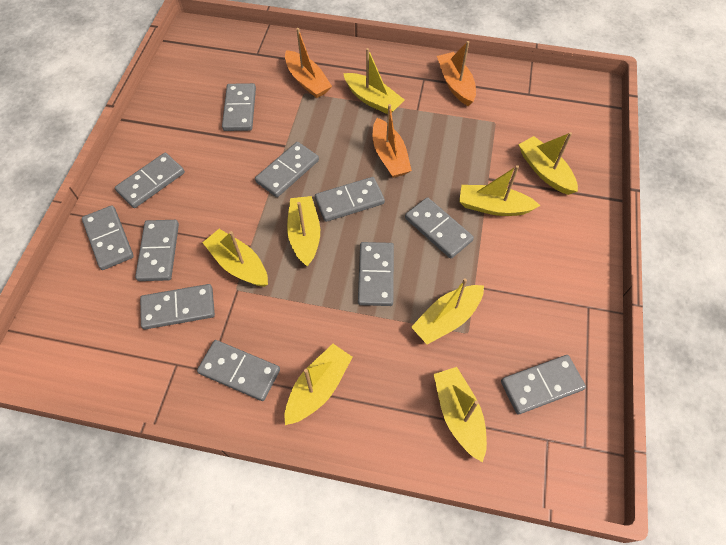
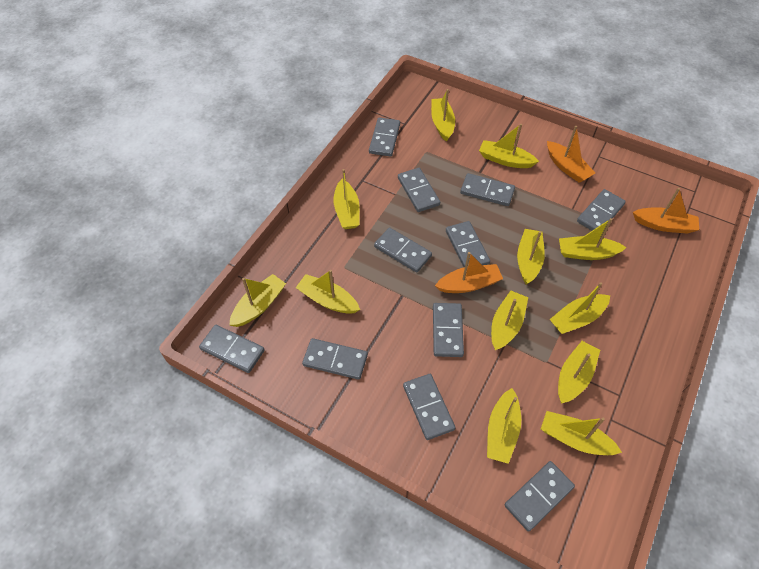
yellow boat: 8 -> 12

